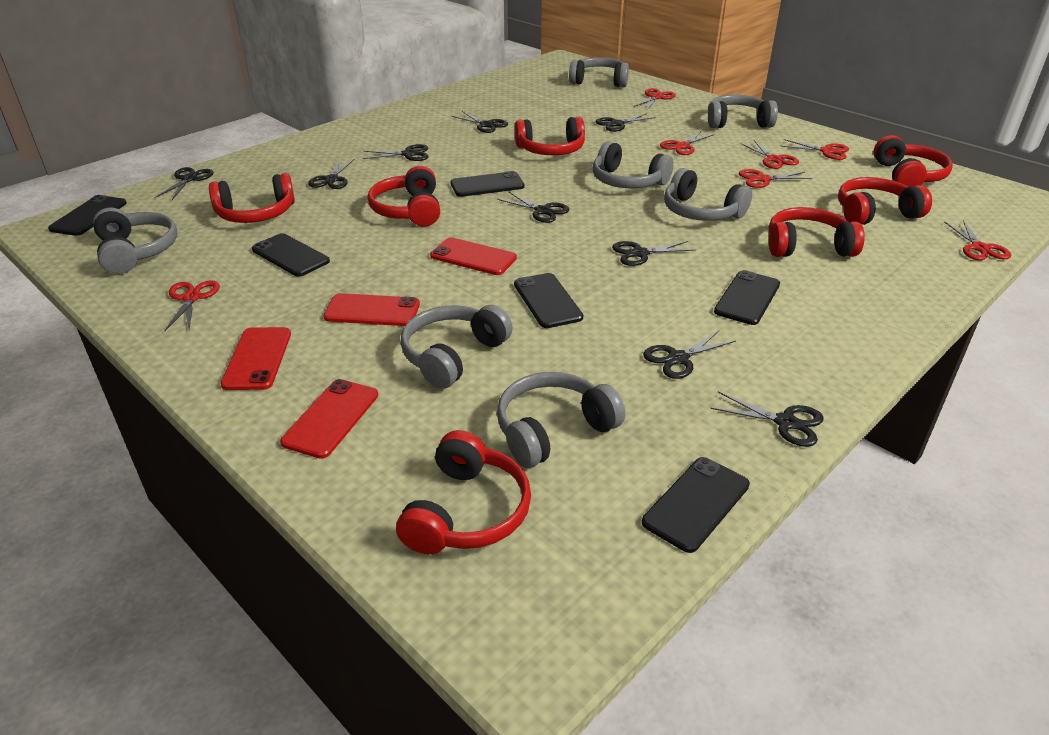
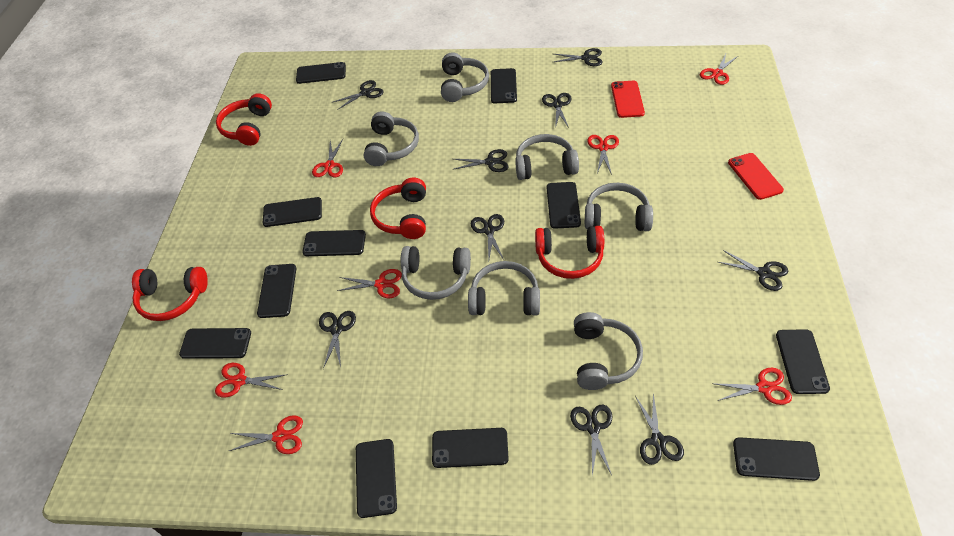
black phone: 6 -> 11
red headphones: 7 -> 4
red phone: 4 -> 2

